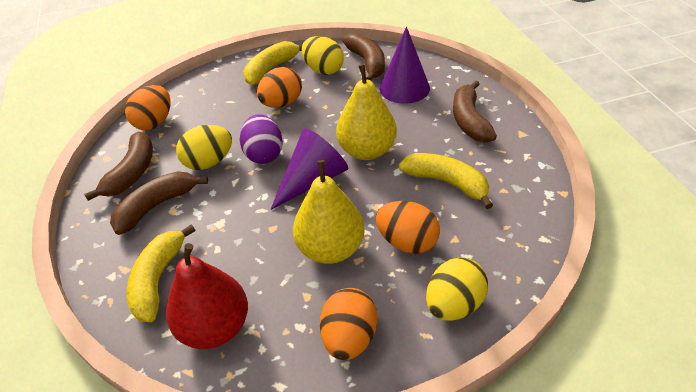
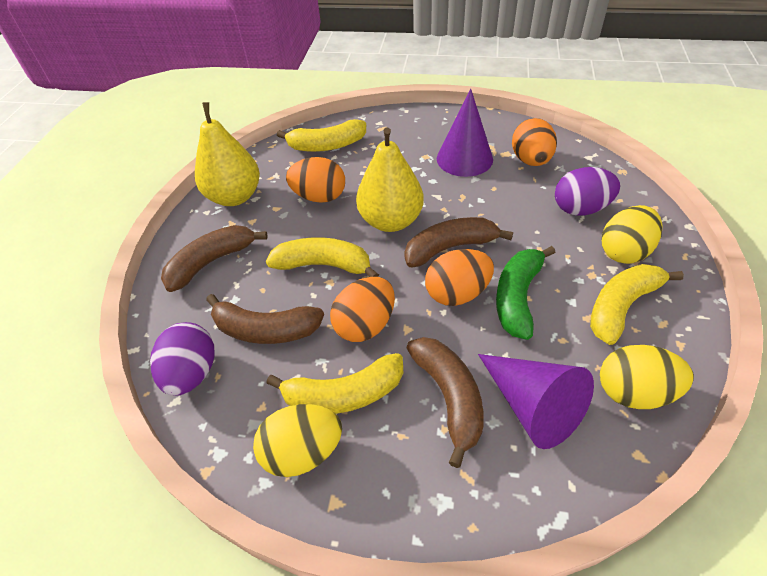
green banana: 0 -> 1
purple egg: 1 -> 2
red pear: 1 -> 0
yellow banana: 3 -> 4

